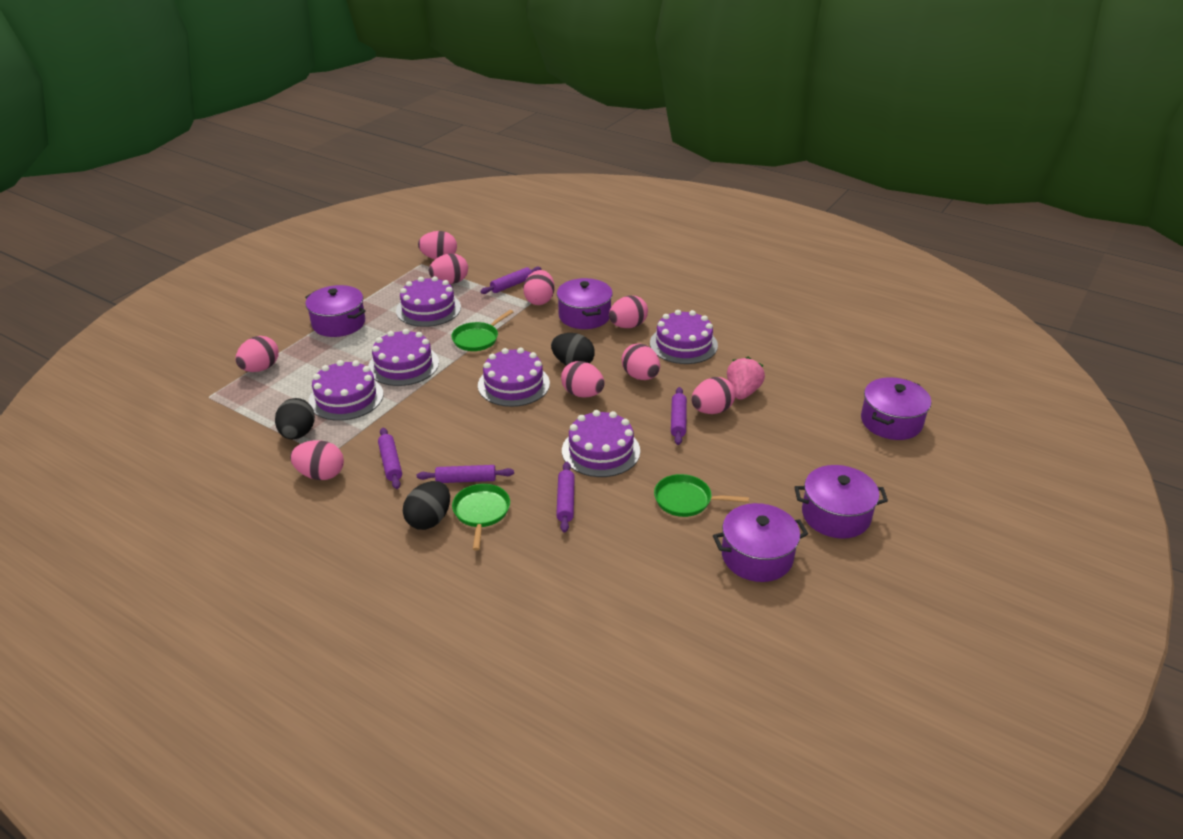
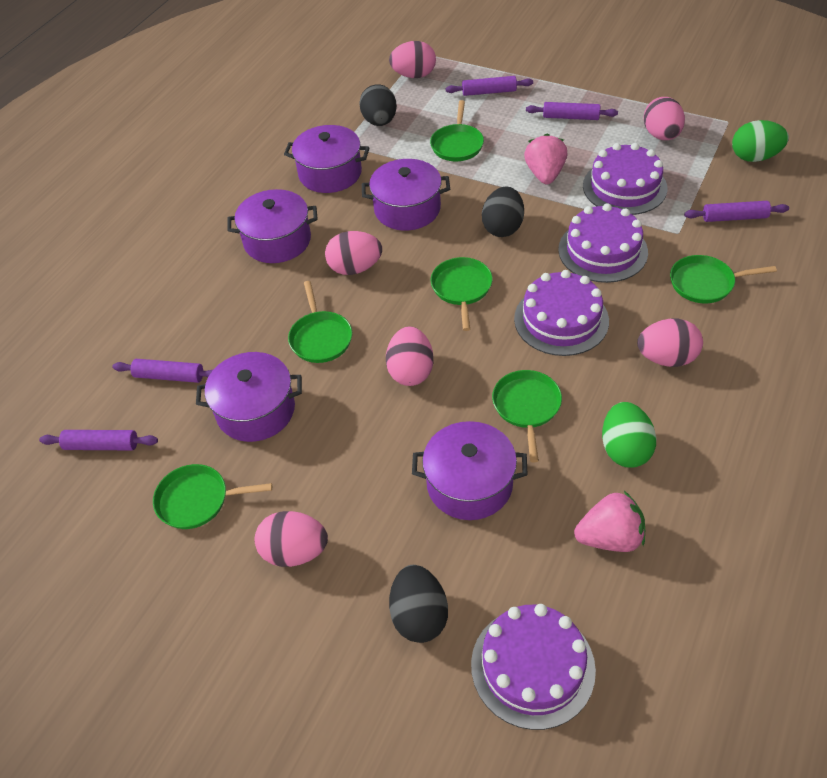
green egg: 0 -> 2
green pan: 3 -> 6
pink egg: 9 -> 6
pink strawberry: 1 -> 2
purple cake: 6 -> 4

